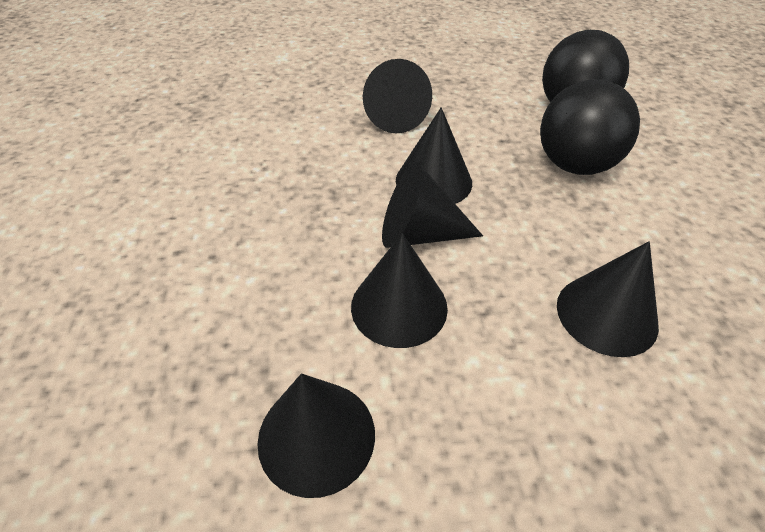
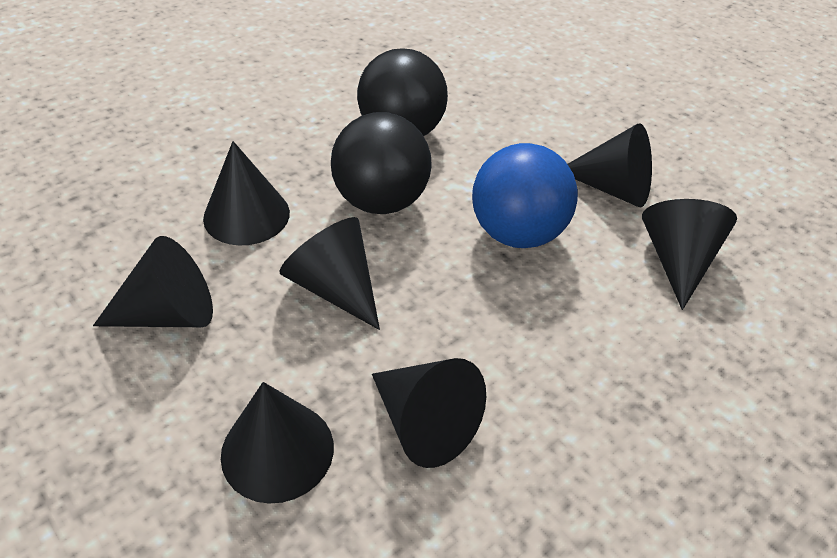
black cone: 6 -> 7
blue ball: 0 -> 1

